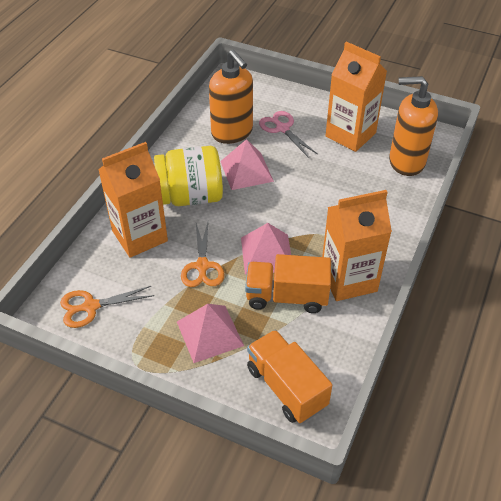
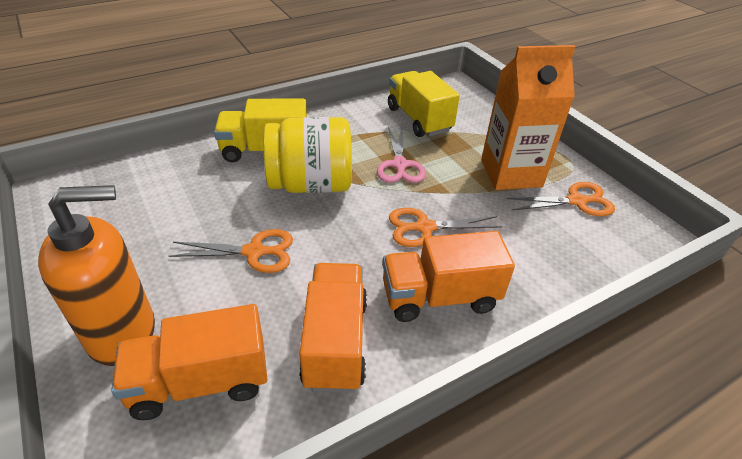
orange carton: 3 -> 1
orange scissors: 2 -> 3
orange soap dispenser: 2 -> 1
orange truck: 2 -> 3
pink pyramid: 3 -> 0
yellow truck: 0 -> 2

